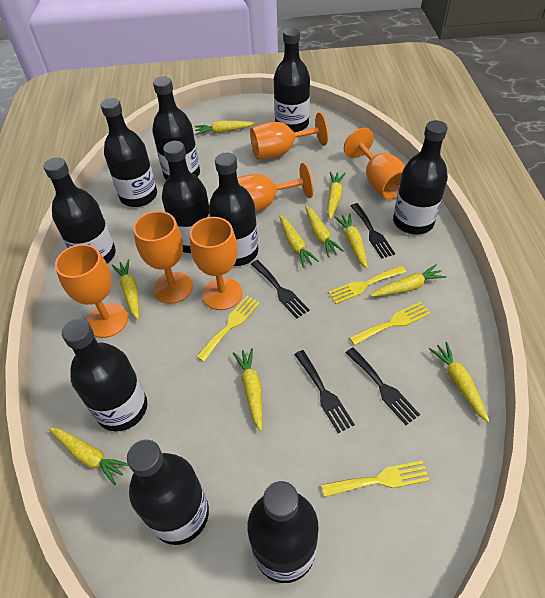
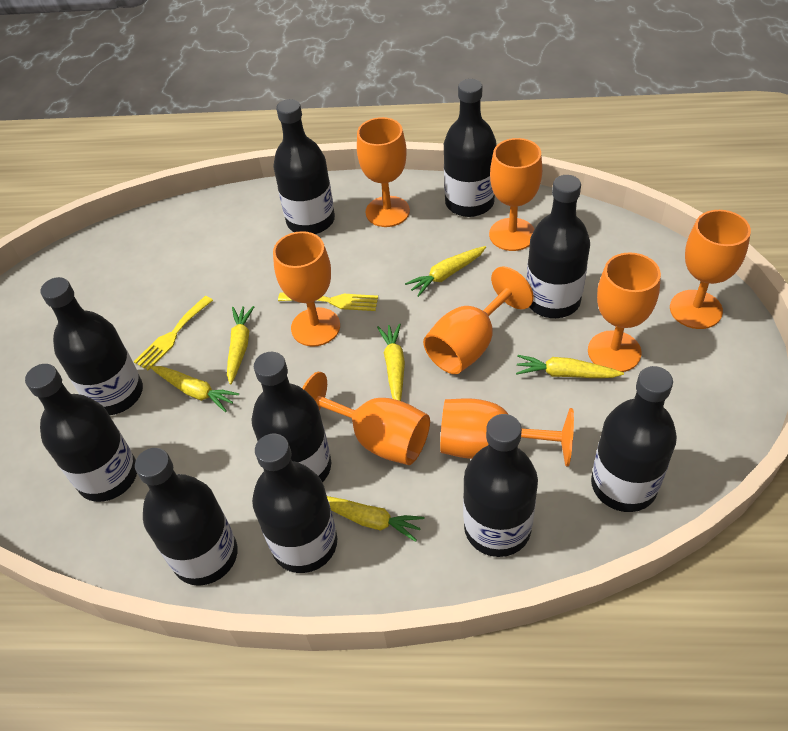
black fork: 4 -> 0
orange goblet: 6 -> 8
yellow carrot: 10 -> 6
yellow fork: 4 -> 2

